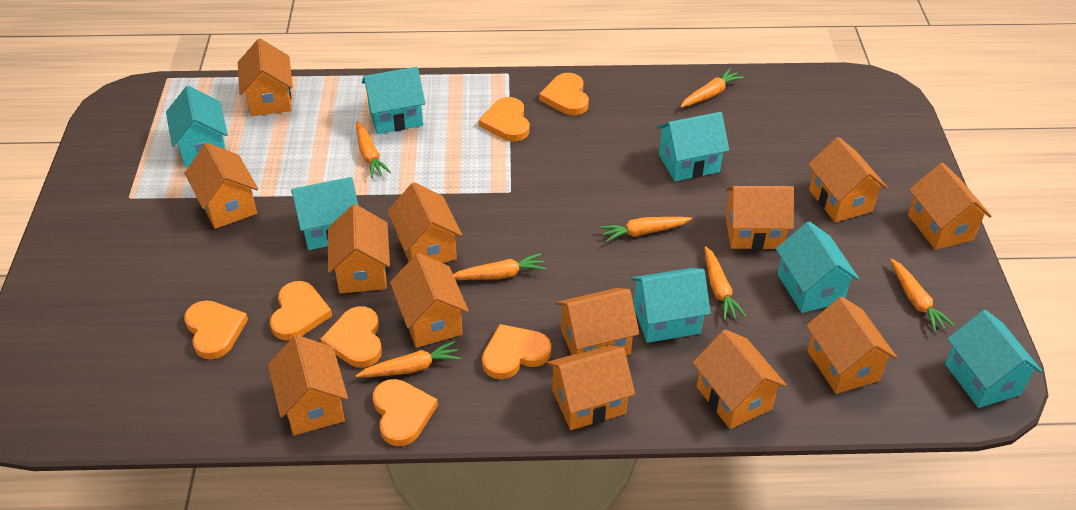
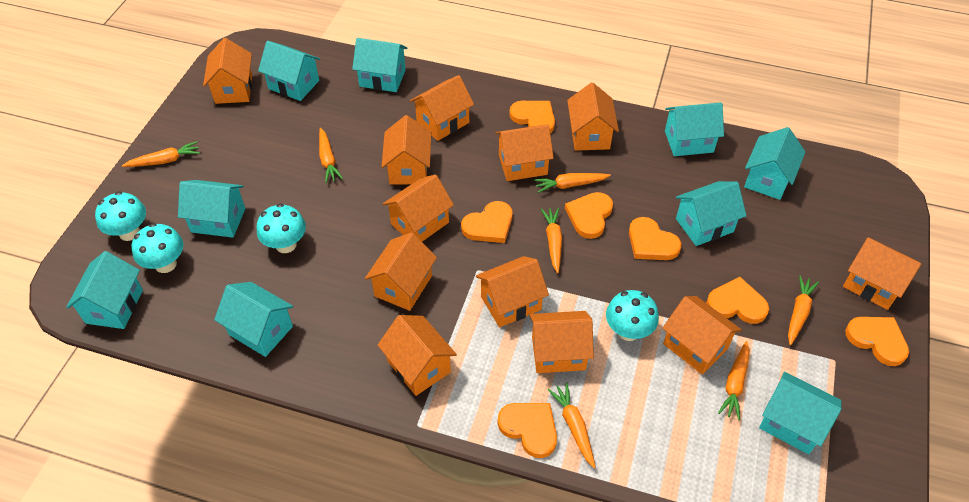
orange house: 13 -> 12
turquoise house: 7 -> 9
turquoise mushroom: 0 -> 4

